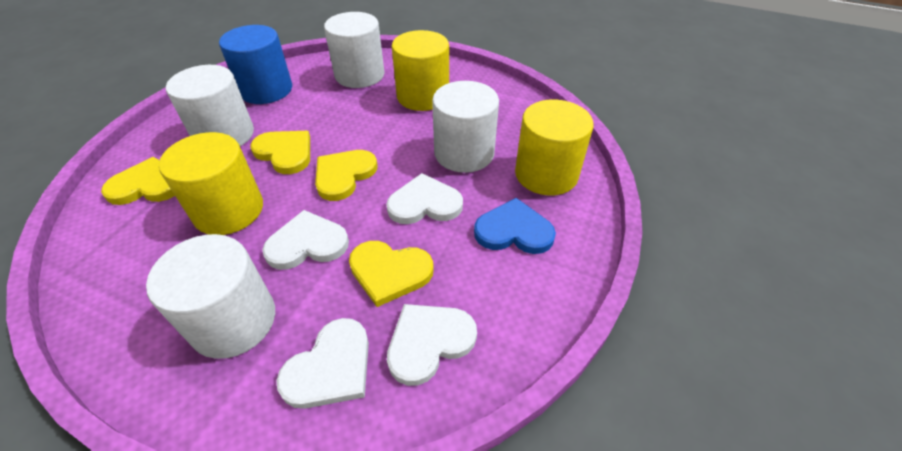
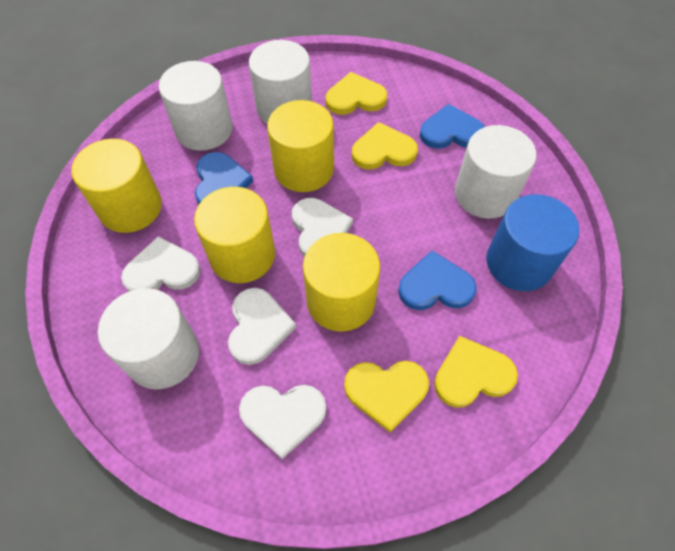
blue heart: 1 -> 3
yellow cylinder: 3 -> 4

